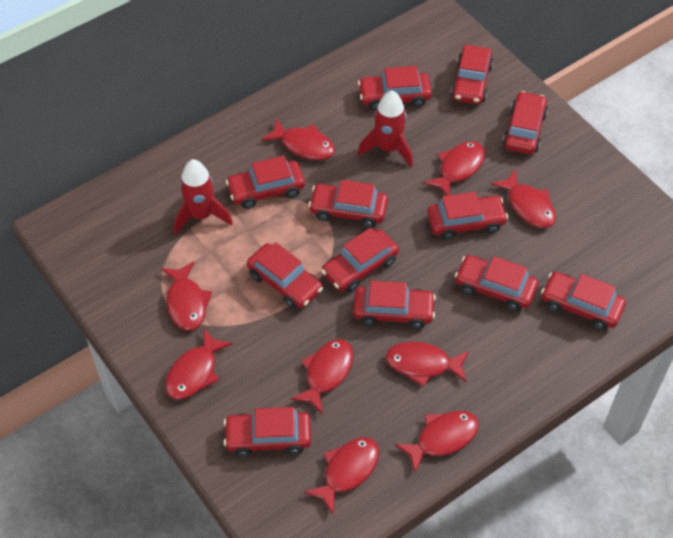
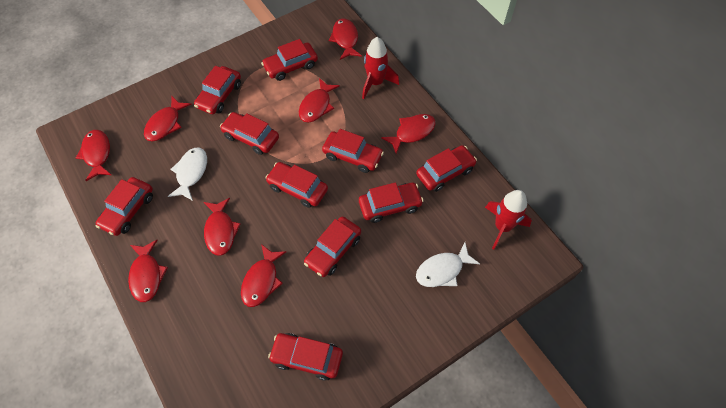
red car: 12 -> 10
red fish: 9 -> 8
white fish: 0 -> 2

